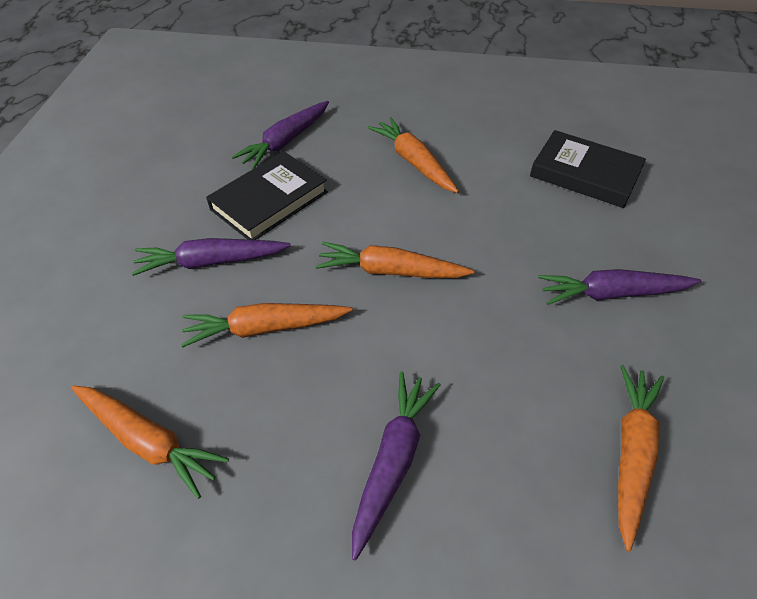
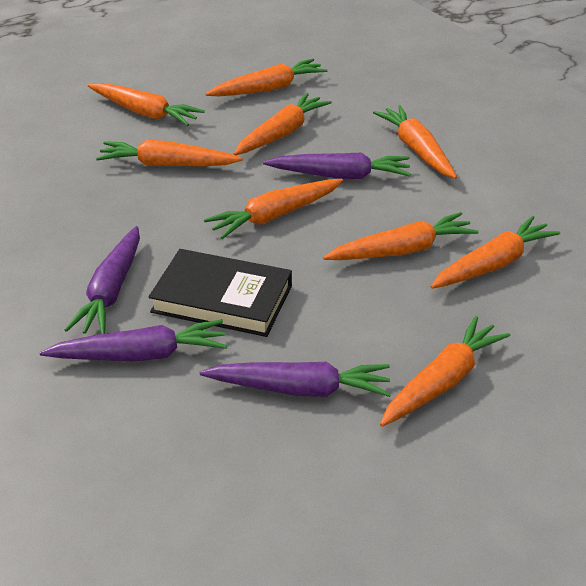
black book: 2 -> 1
orange carrot: 5 -> 9

